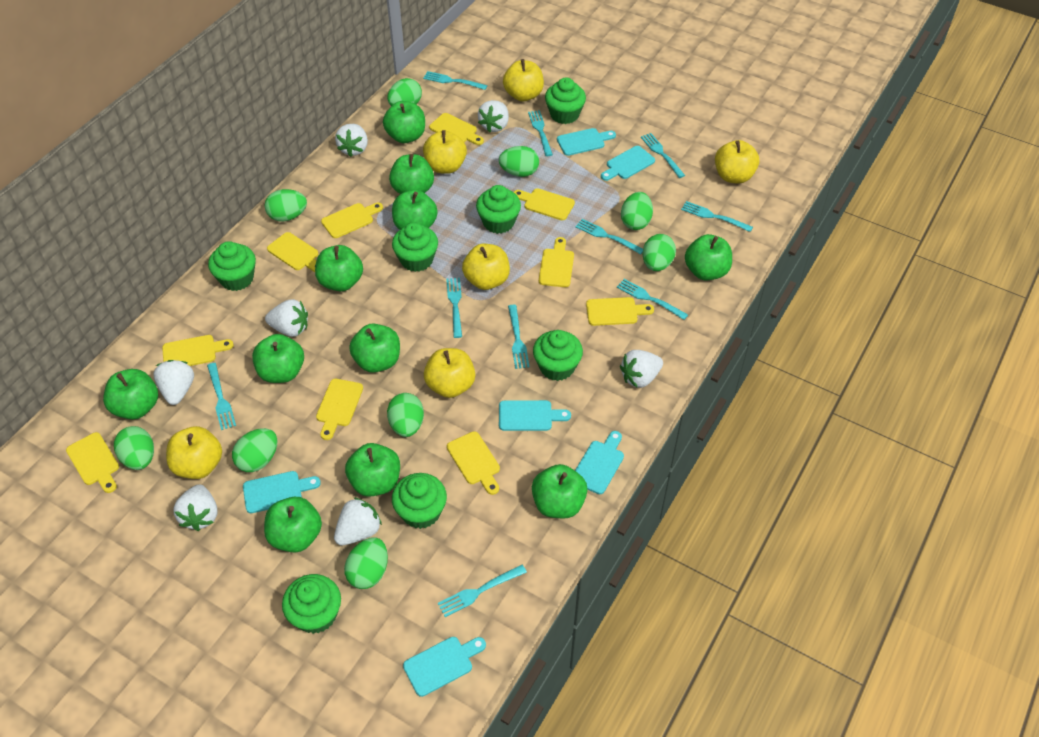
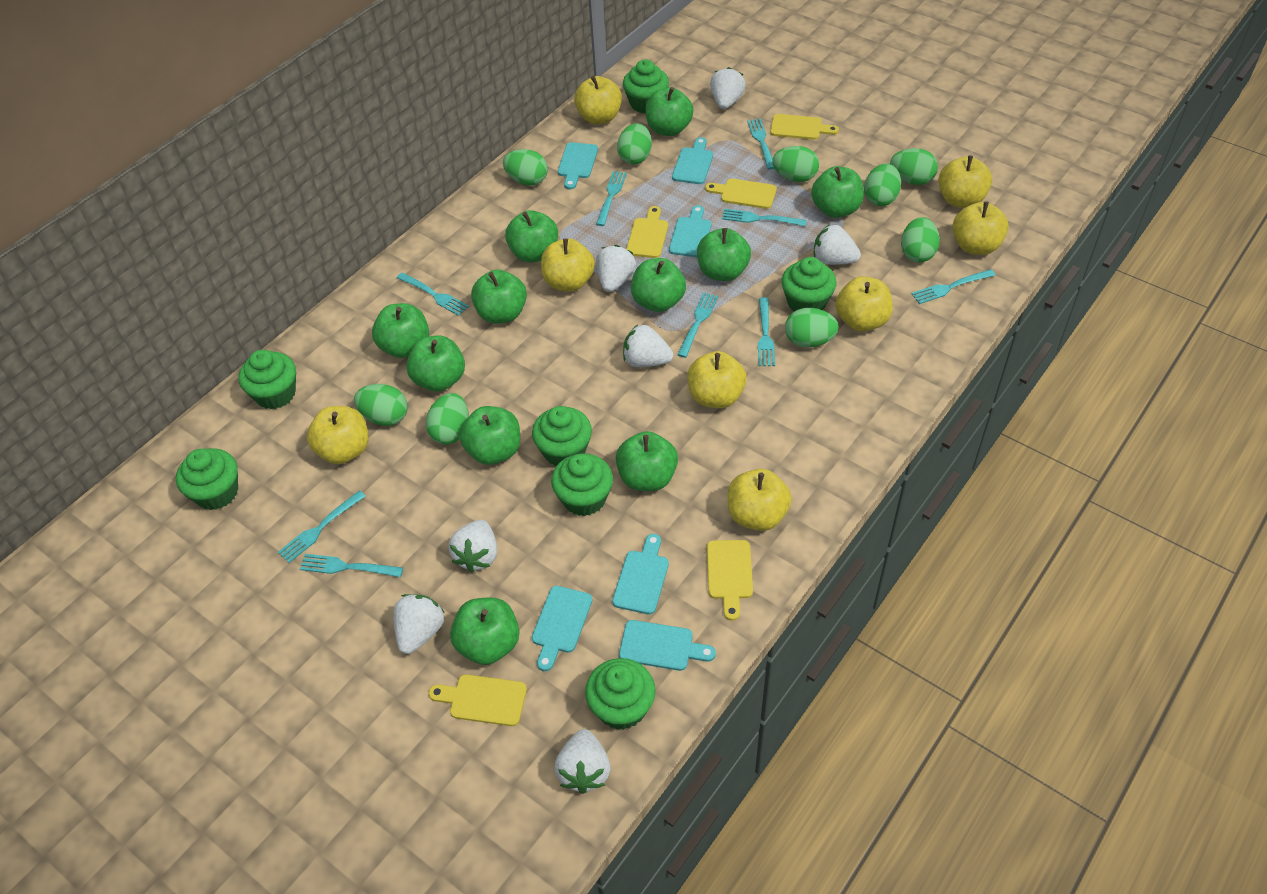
turquoise fork: 10 -> 9
yellow apple: 6 -> 8
yellow cutting board: 10 -> 5

